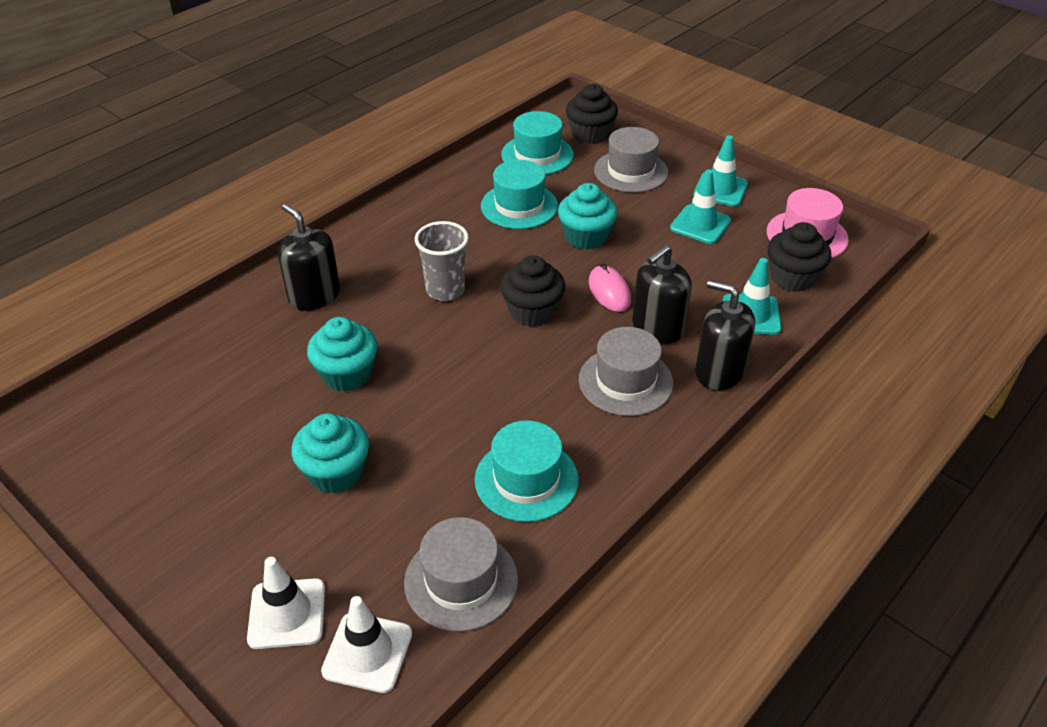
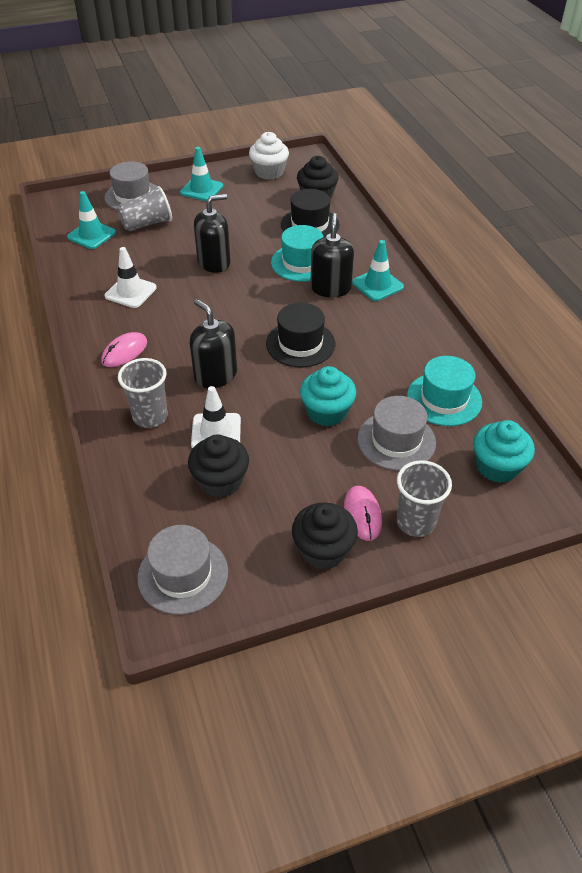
black hat: 0 -> 2
grey cup: 1 -> 3
pink hat: 1 -> 0
pink mouse: 1 -> 2
turquoise cupcake: 3 -> 2
turquoise hat: 3 -> 2
white cupcake: 0 -> 1

